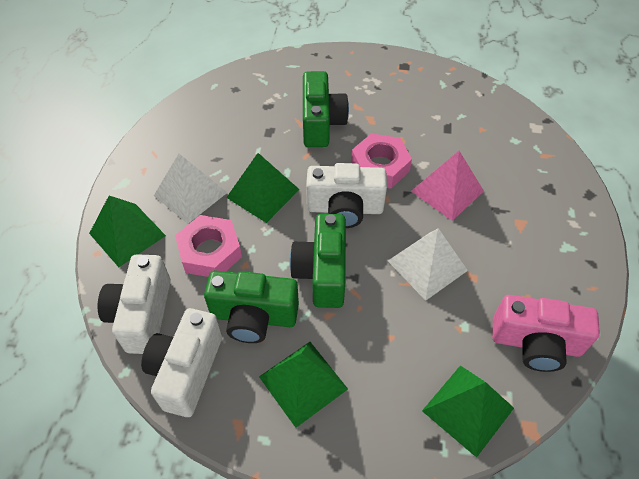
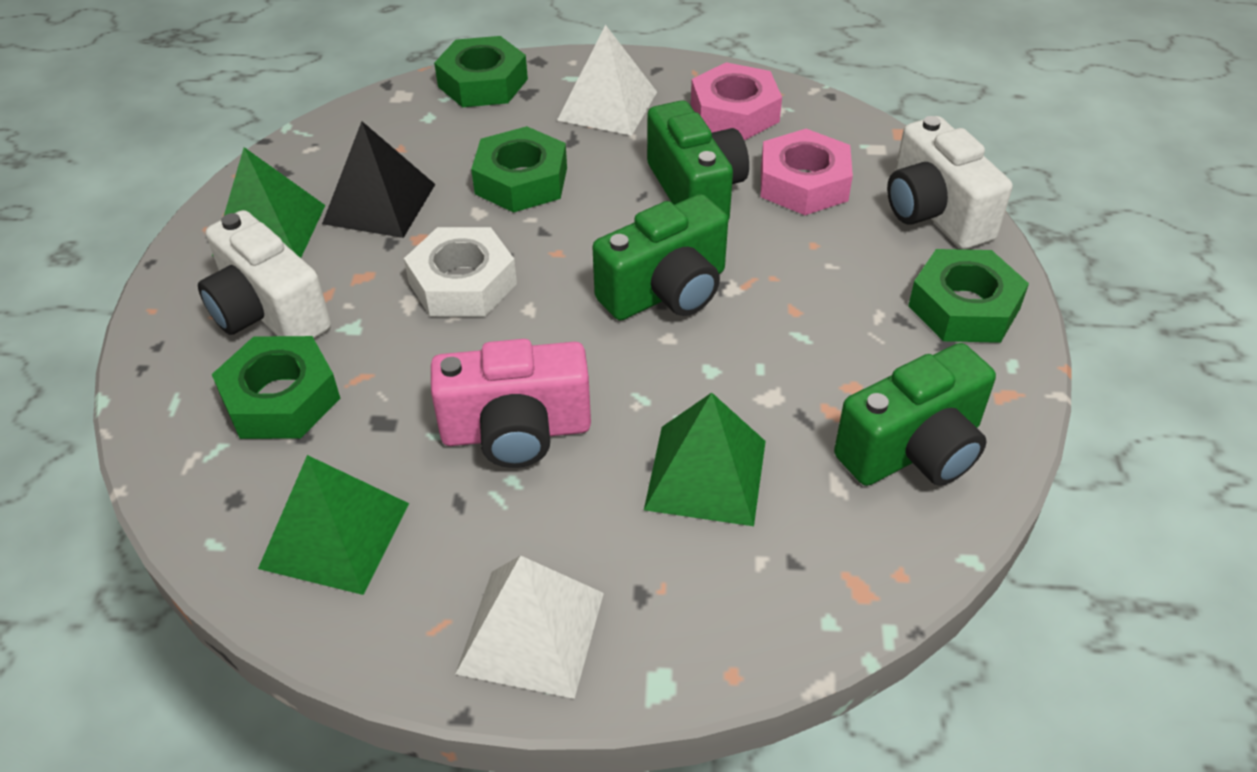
black pyramid: 0 -> 1
green nut: 0 -> 4
green pyramid: 4 -> 3
pink pyramid: 1 -> 0
white camera: 3 -> 2
white nut: 0 -> 1

